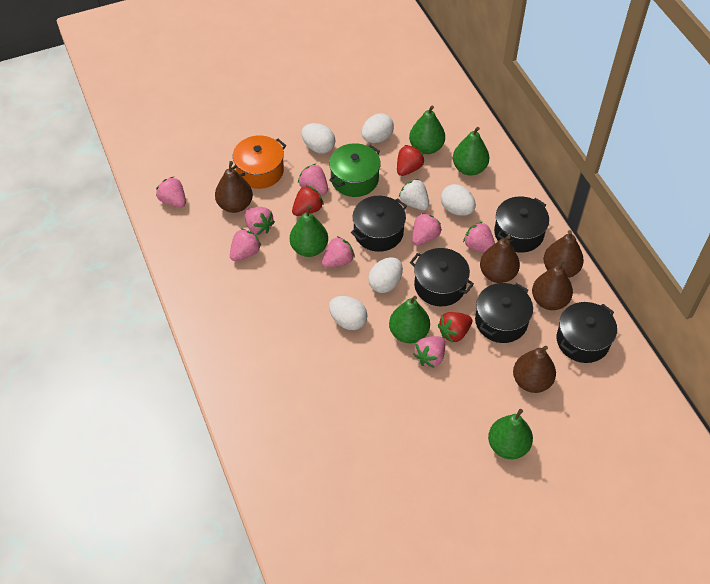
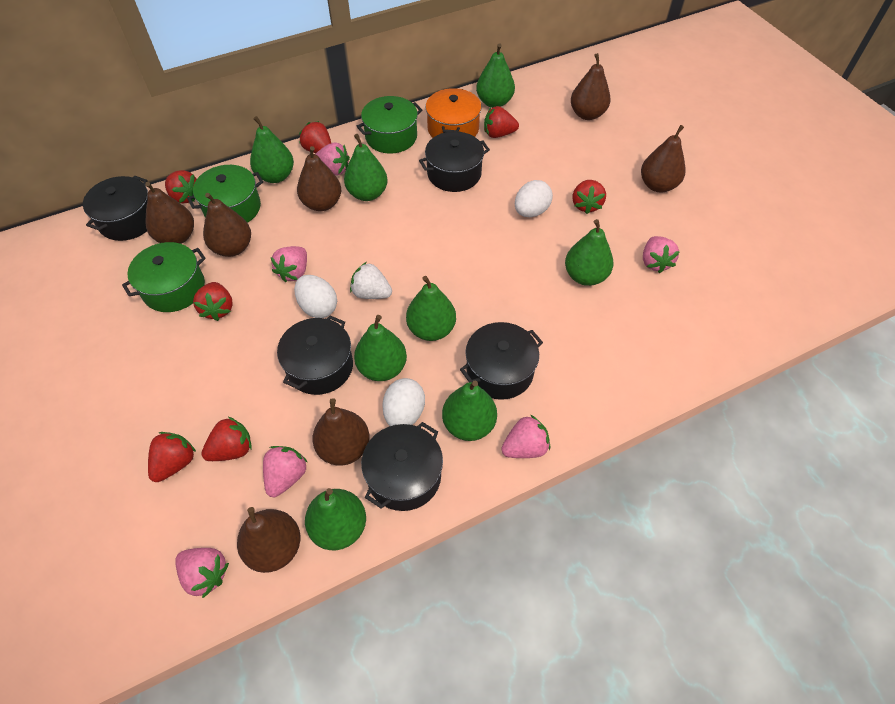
brown pear: 5 -> 7
green pear: 5 -> 8
green pot: 1 -> 3
pink strawberry: 8 -> 6
red strawberry: 3 -> 7
white egg: 5 -> 3

